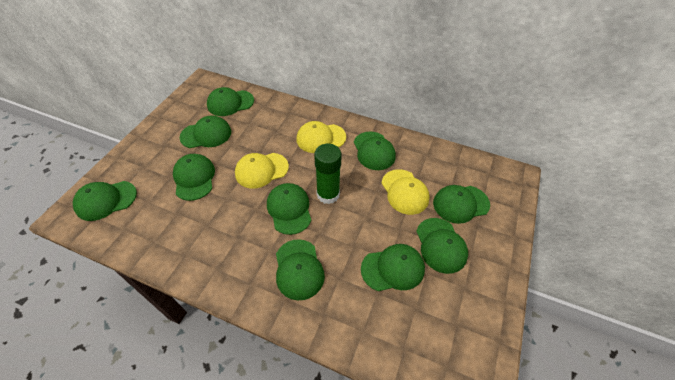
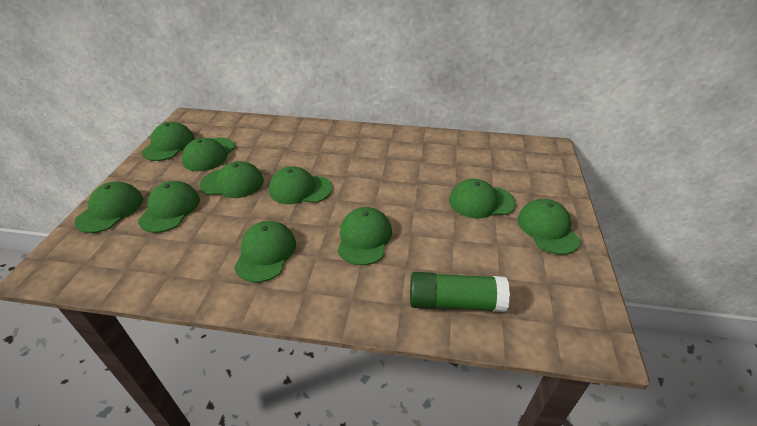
yellow cap: 3 -> 0

